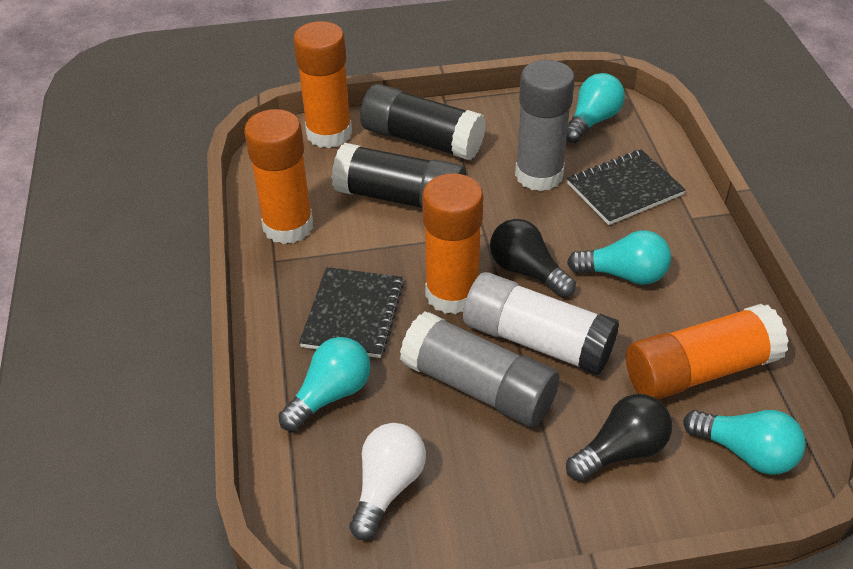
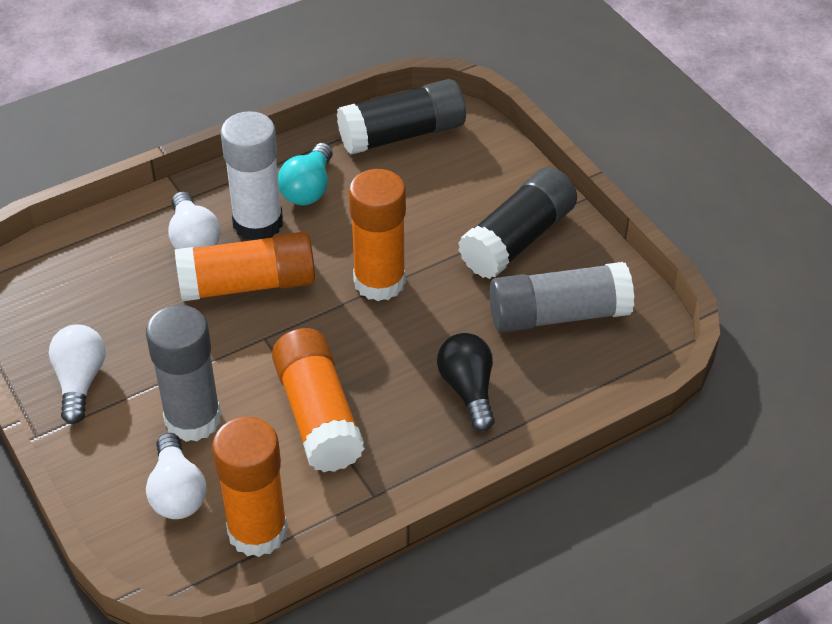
black light bulb: 2 -> 1
black notebook: 2 -> 0
turquoise light bulb: 4 -> 1
white light bulb: 1 -> 3

